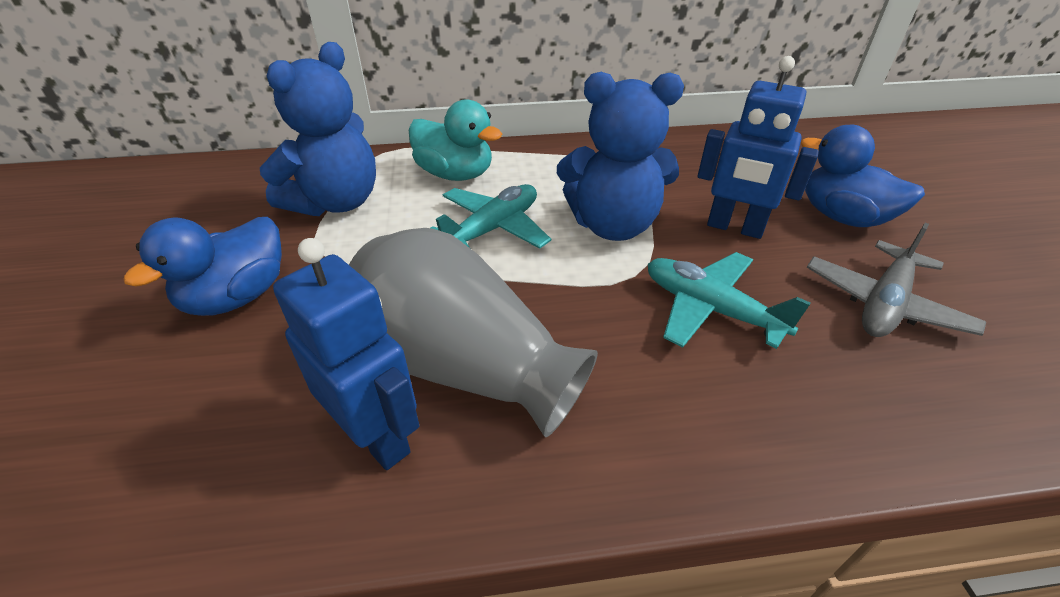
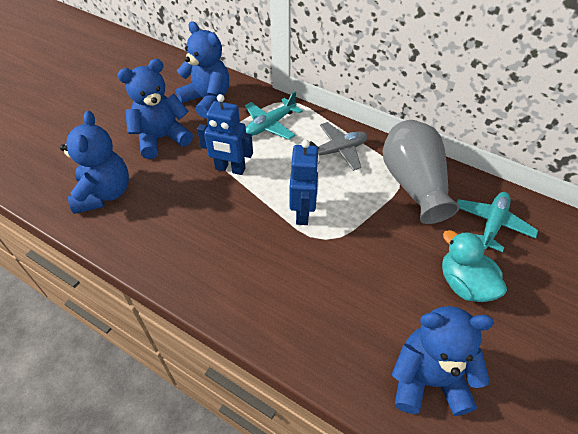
blue duck: 2 -> 0
blue teddy bear: 2 -> 4

